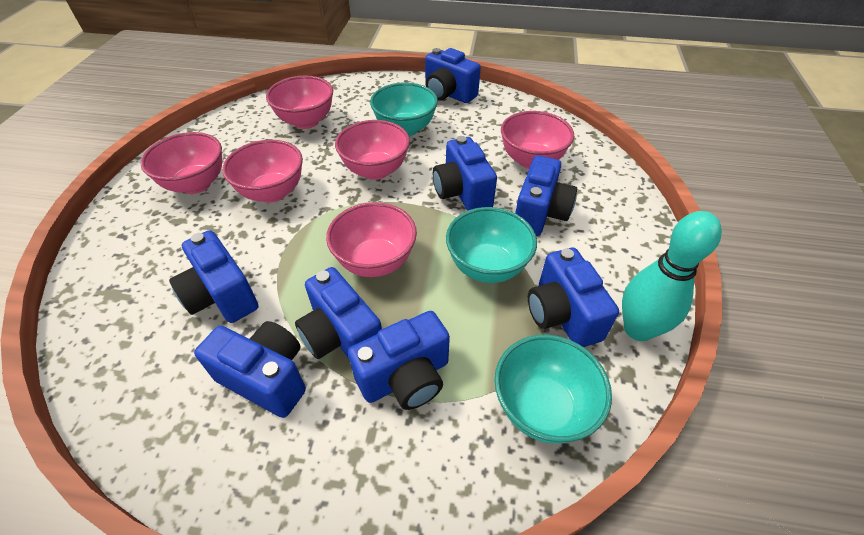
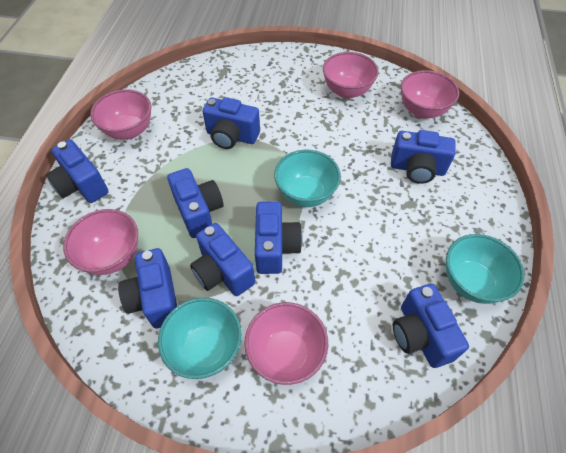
pink bowl: 6 -> 5
turquoise bowling pin: 1 -> 0

